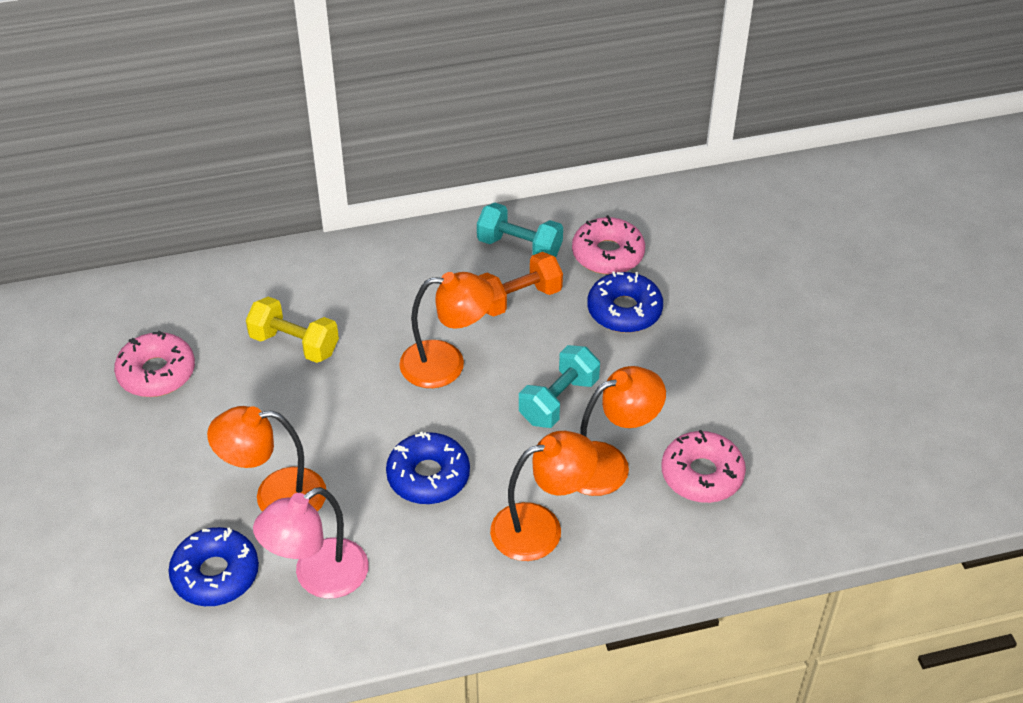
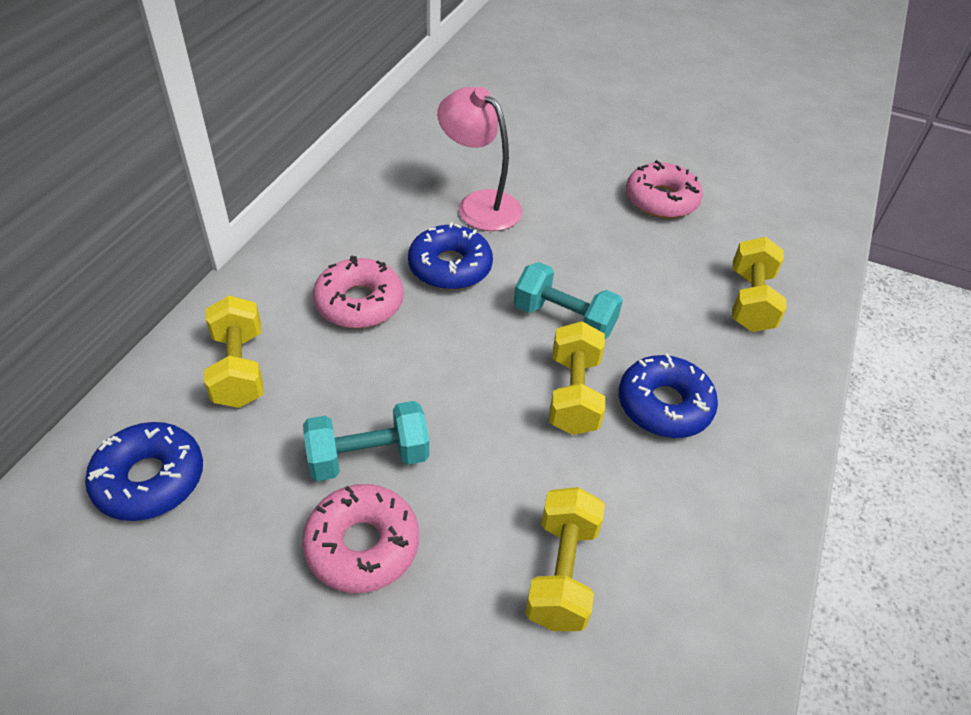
orange dumbbell: 1 -> 0
orange lamp: 4 -> 0
yellow dumbbell: 1 -> 4

